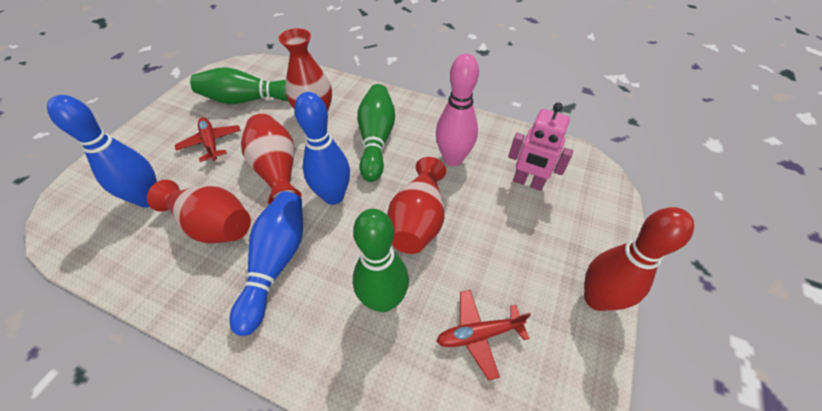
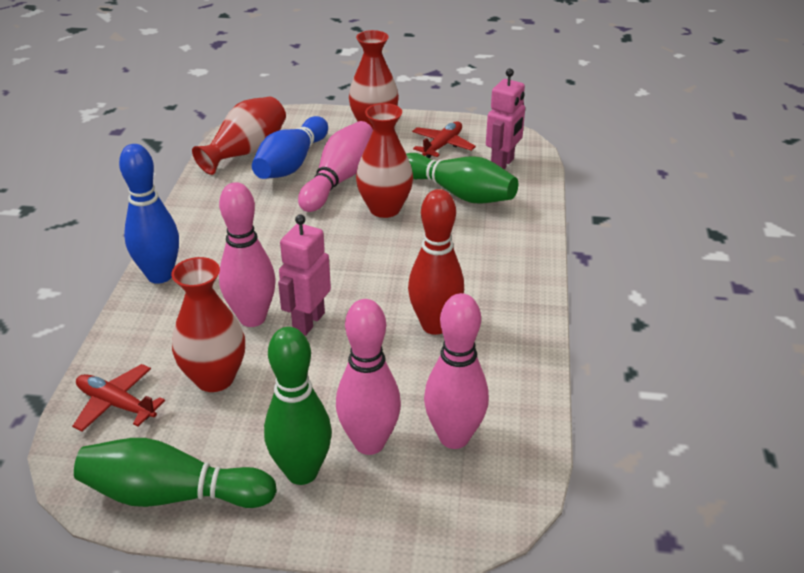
blue bowling pin: 3 -> 2
pink bowling pin: 1 -> 4
pink robot: 1 -> 2

